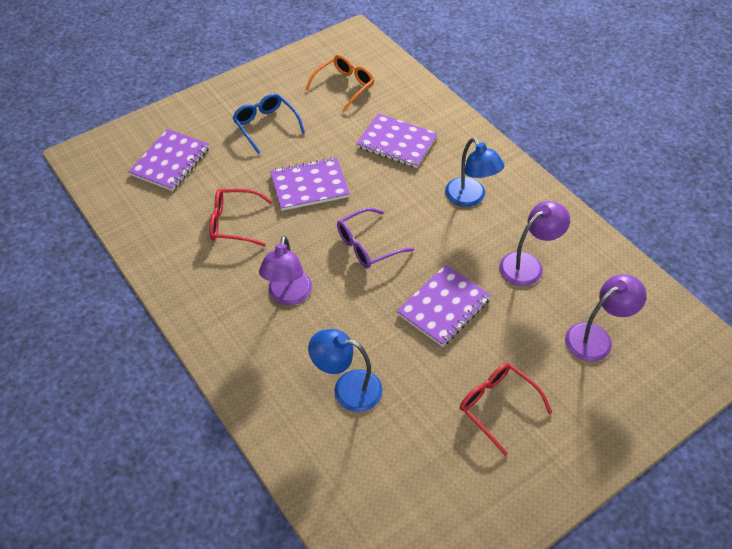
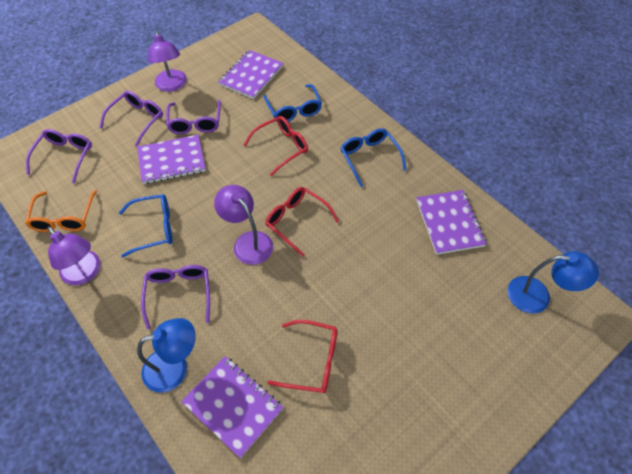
blue glasses: 1 -> 3
purple glasses: 1 -> 4
red glasses: 2 -> 3

